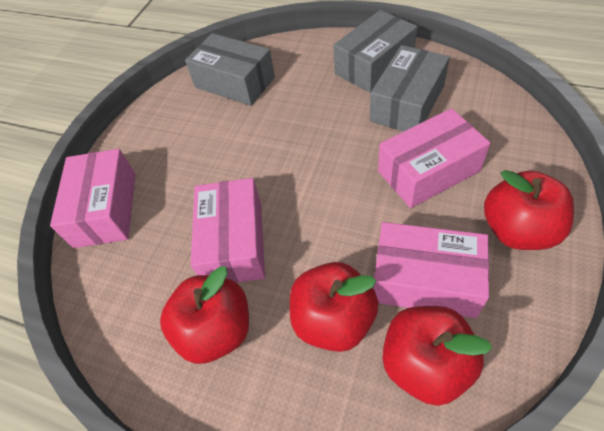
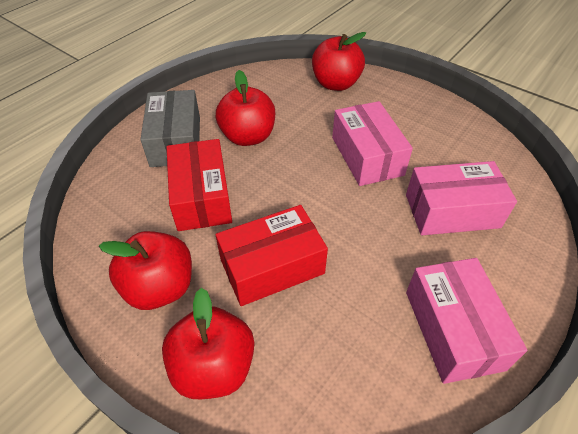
grey box: 3 -> 1
pink box: 4 -> 3
red box: 0 -> 2

